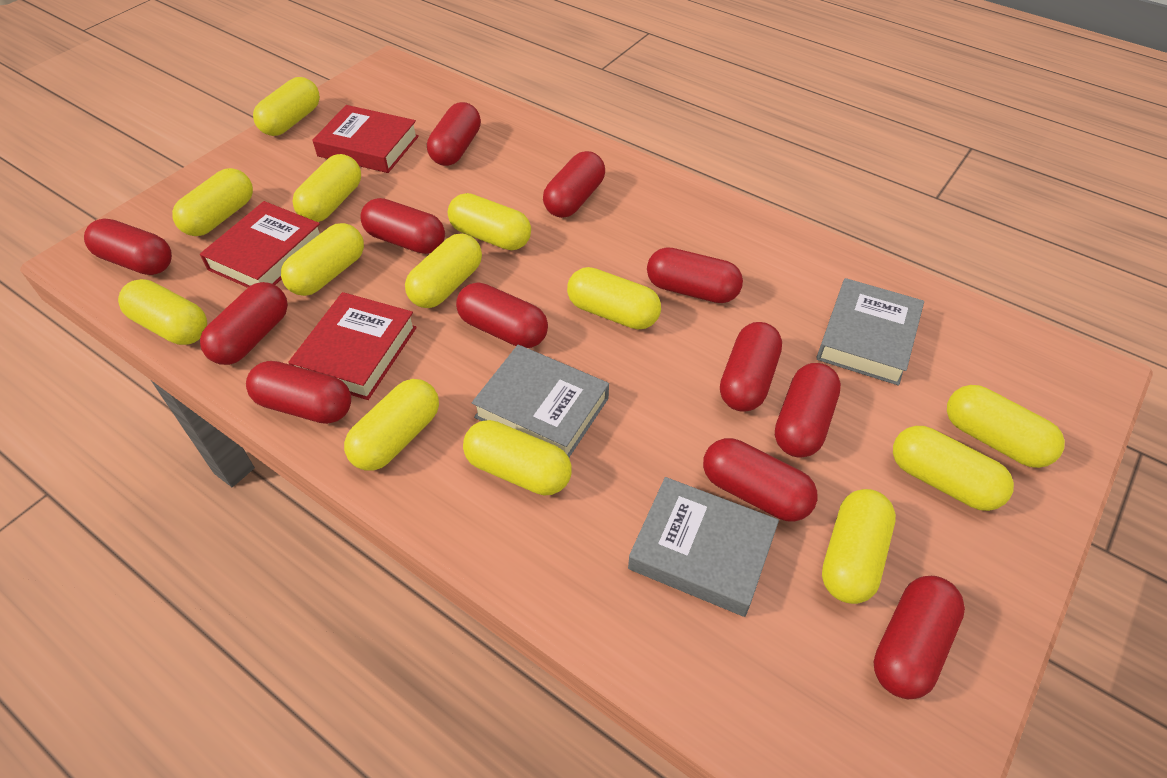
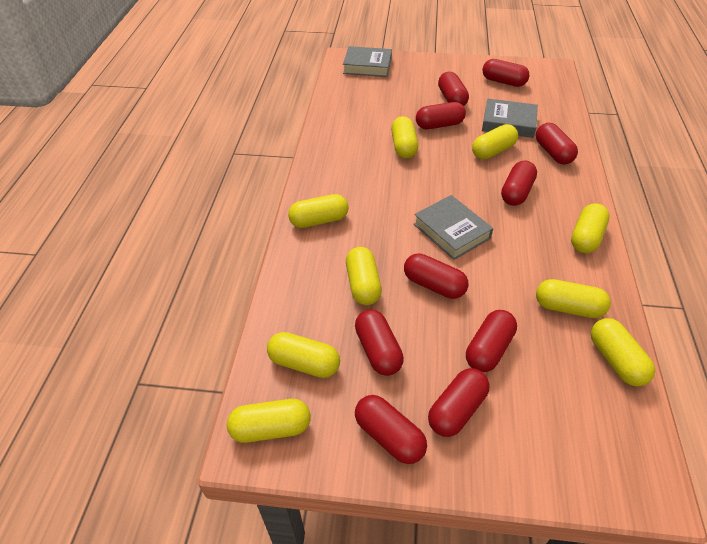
red book: 3 -> 0
red capsule: 12 -> 10
yellow capsule: 13 -> 9

